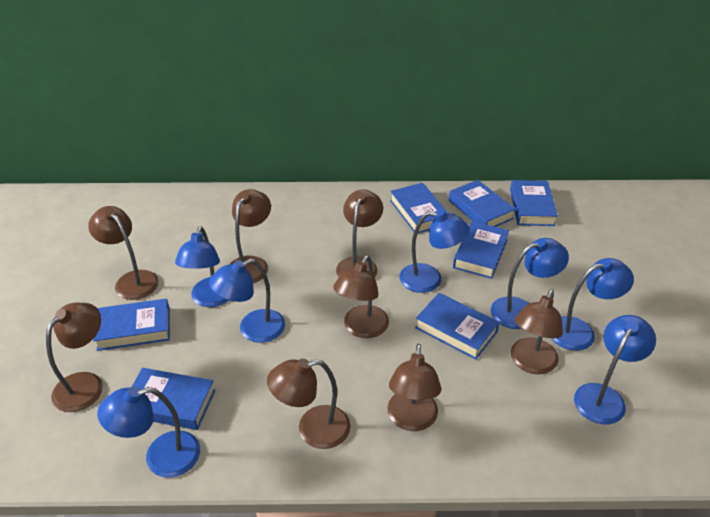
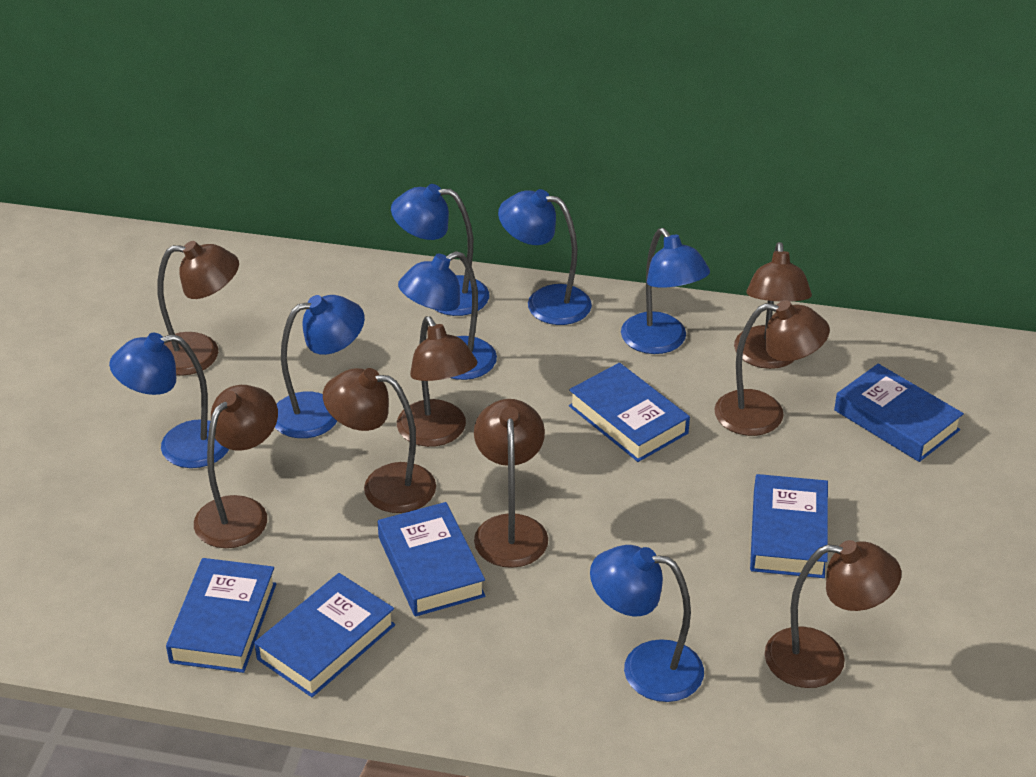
blue book: 7 -> 6

